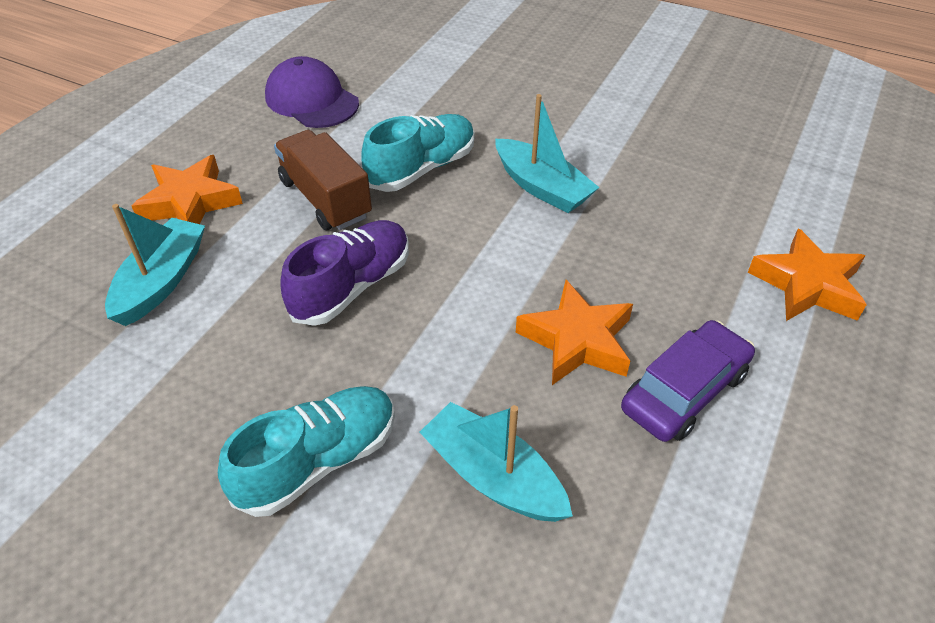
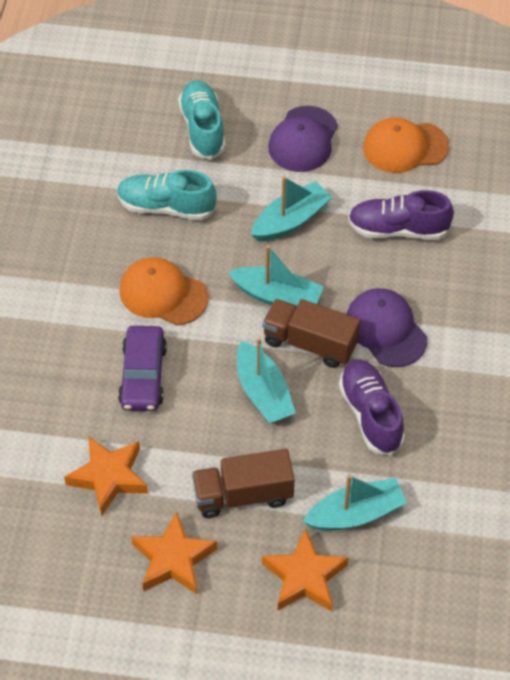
brown truck: 1 -> 2
orange cap: 0 -> 2
purple cap: 1 -> 2
purple shoe: 1 -> 2
turquoise boat: 3 -> 4

